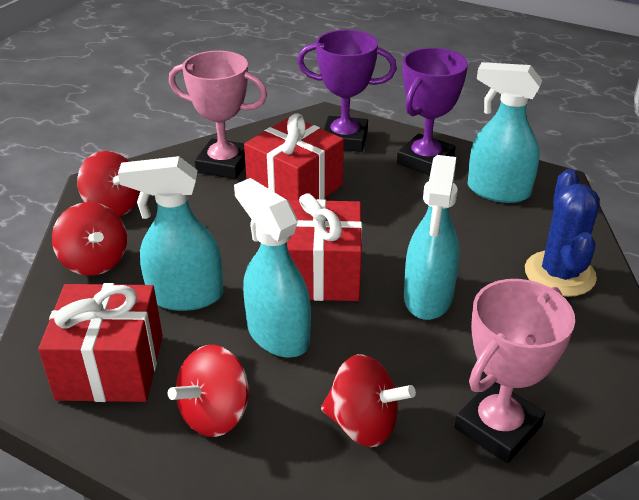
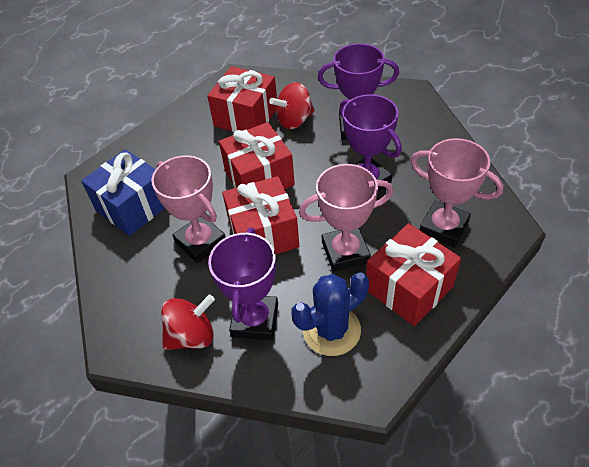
blue gift: 0 -> 1
pink trophy: 2 -> 3
purple trophy: 2 -> 3
red gift: 3 -> 4
red spinning top: 4 -> 2
turquoise spray bottle: 4 -> 0

